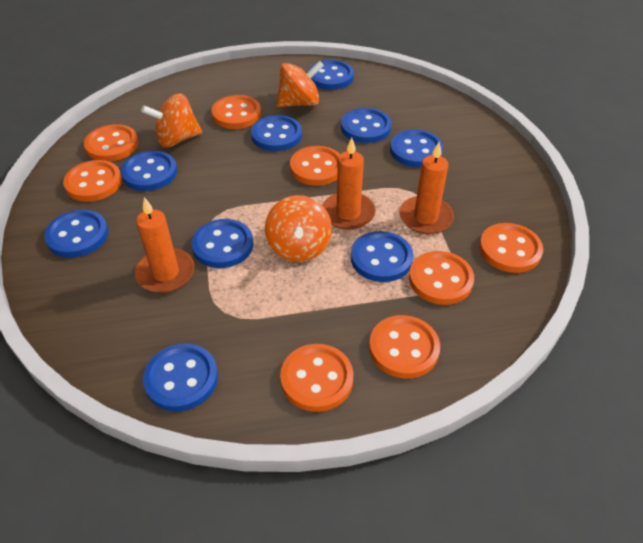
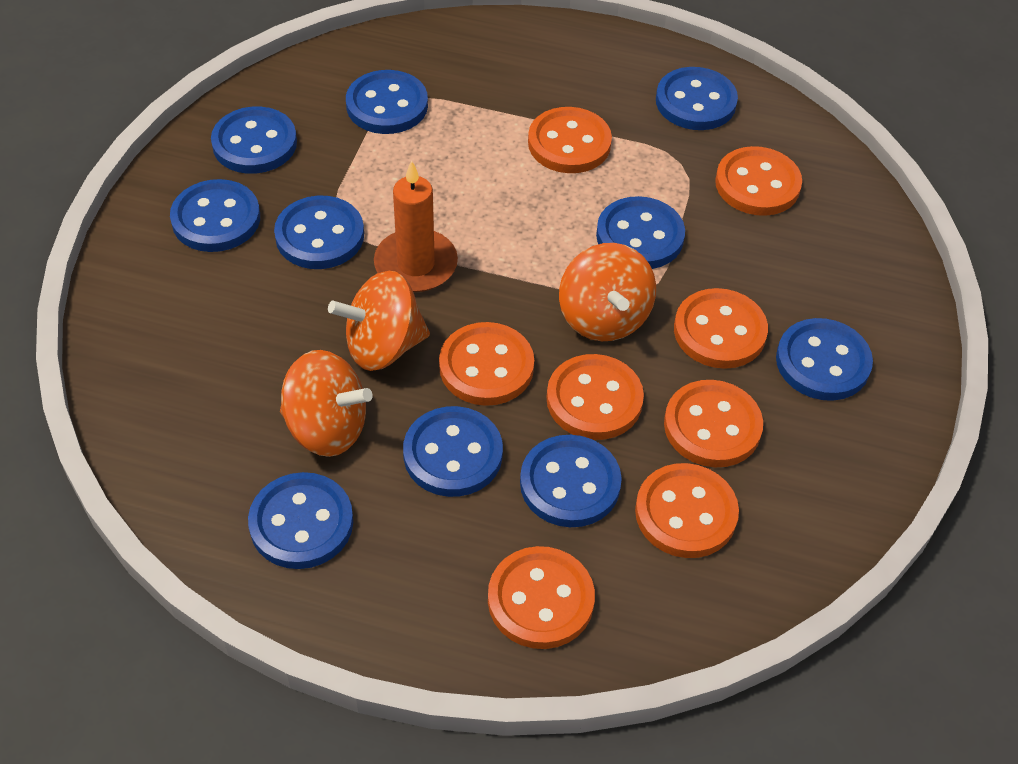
blue button: 9 -> 10
orange candle: 3 -> 1

